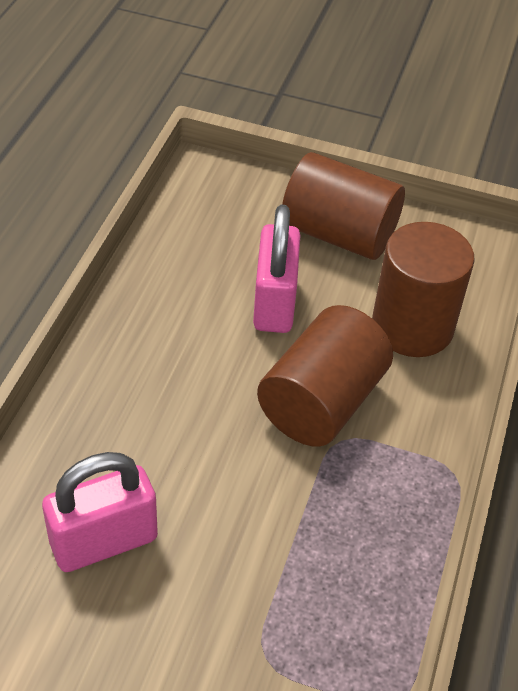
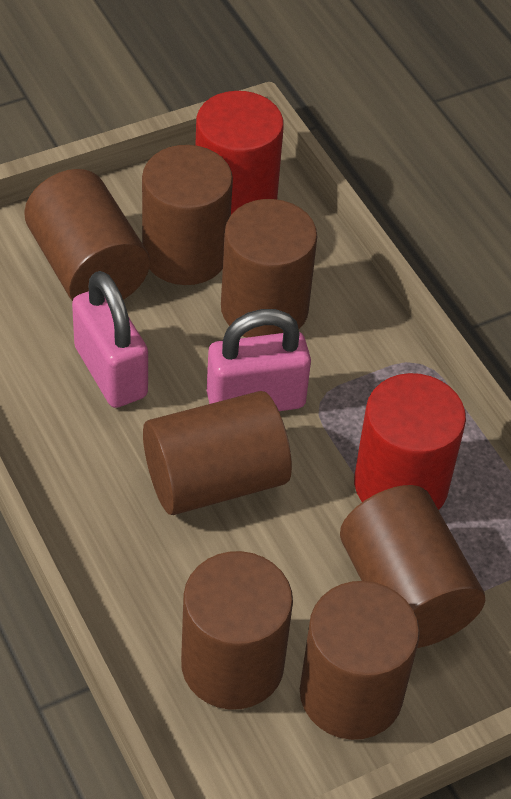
brown cylinder: 3 -> 7
red cylinder: 0 -> 2

